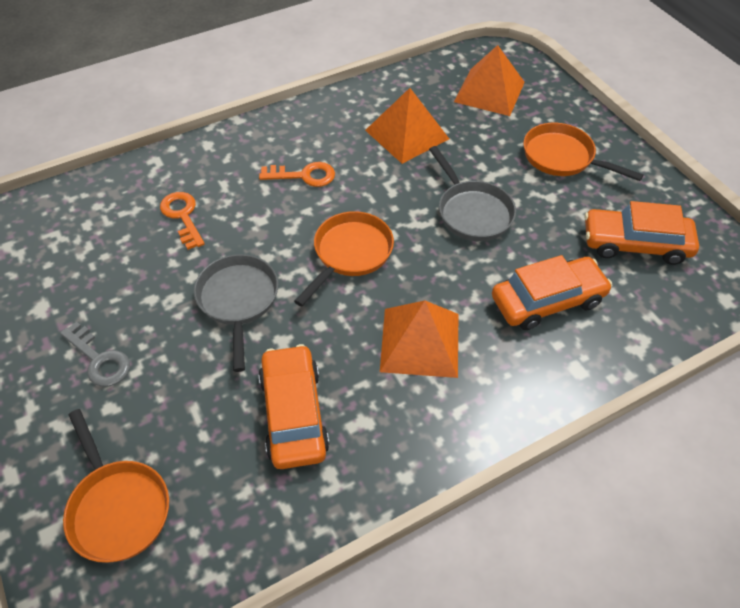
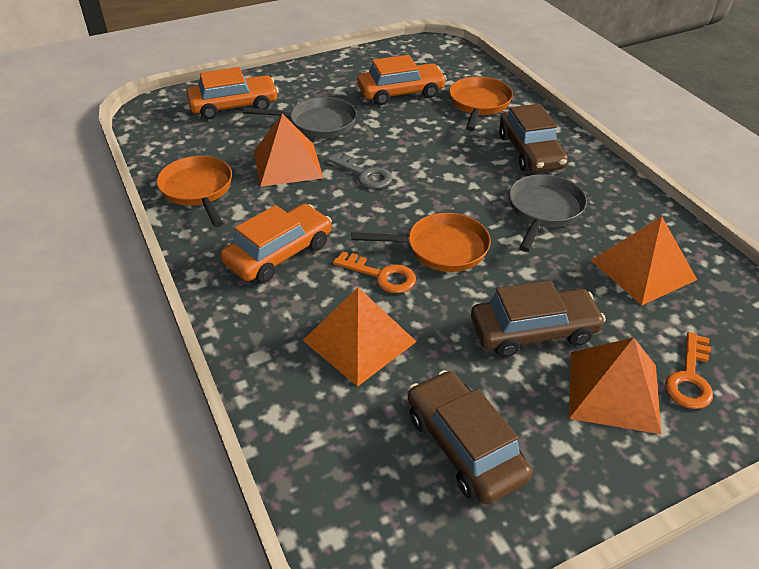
brown car: 0 -> 3
orange pyramid: 3 -> 4

